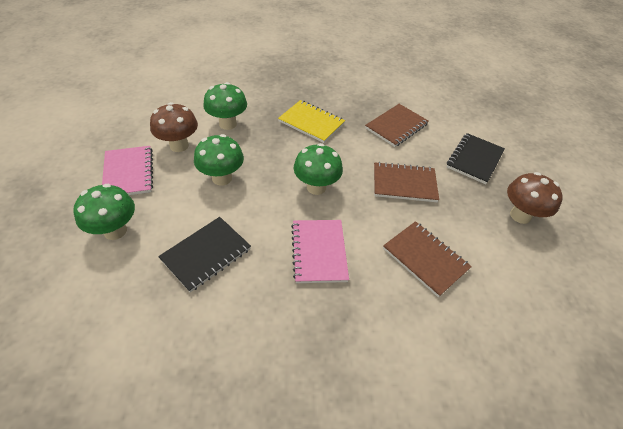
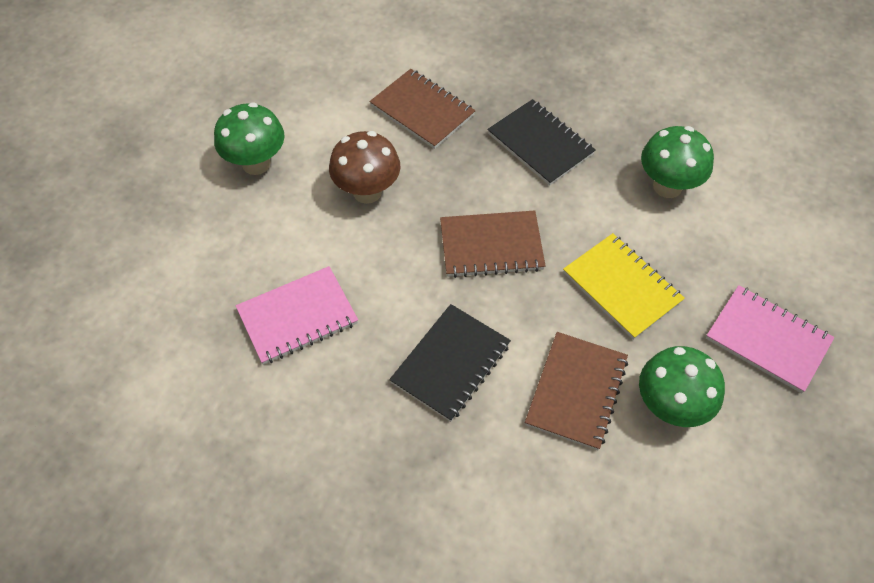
brown mushroom: 2 -> 1
green mushroom: 4 -> 3

